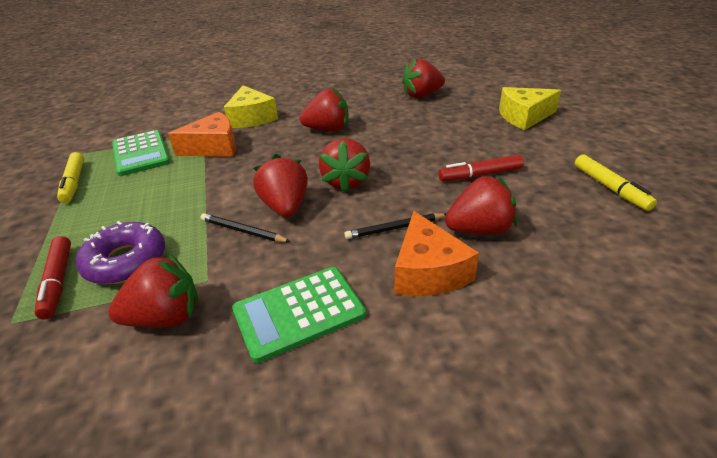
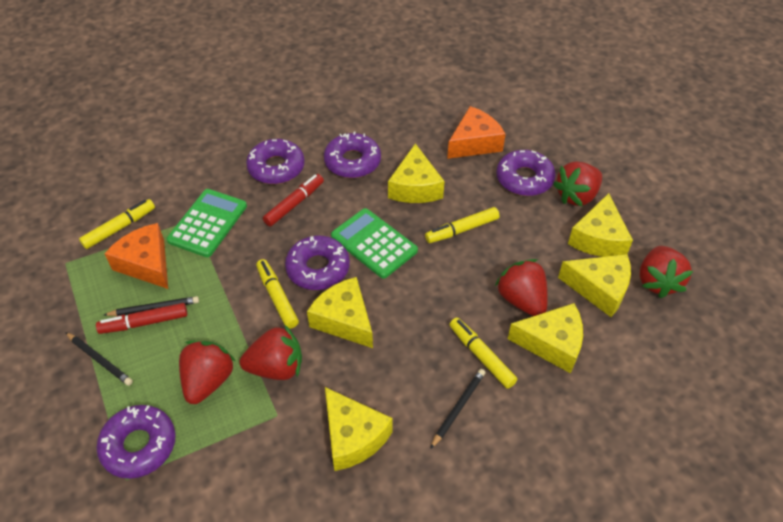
black pencil: 2 -> 3
purple donut: 1 -> 5
red strawberry: 6 -> 5
yellow cheese: 2 -> 6
yellow marker: 2 -> 4

